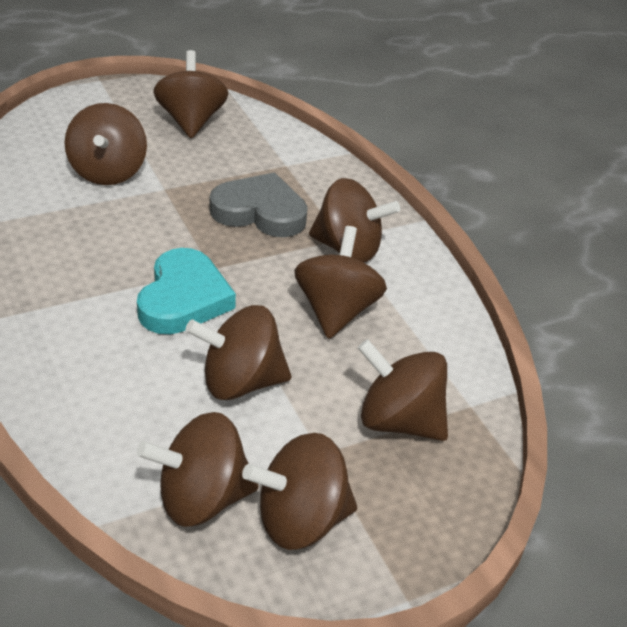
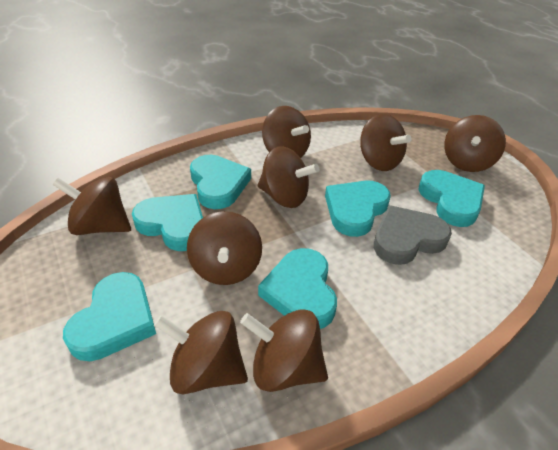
turquoise heart: 1 -> 6

